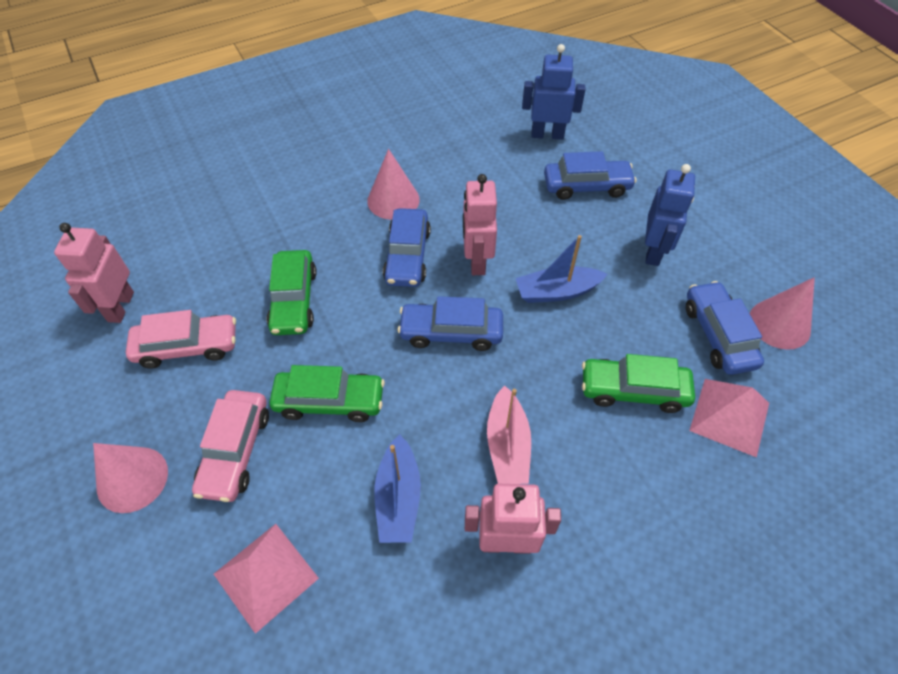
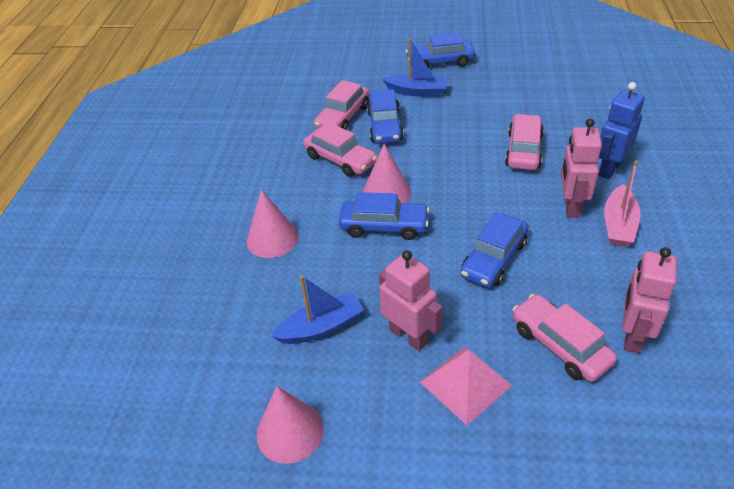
blue robot: 2 -> 1
green car: 3 -> 0
pink car: 2 -> 4
pink pyramid: 2 -> 1

